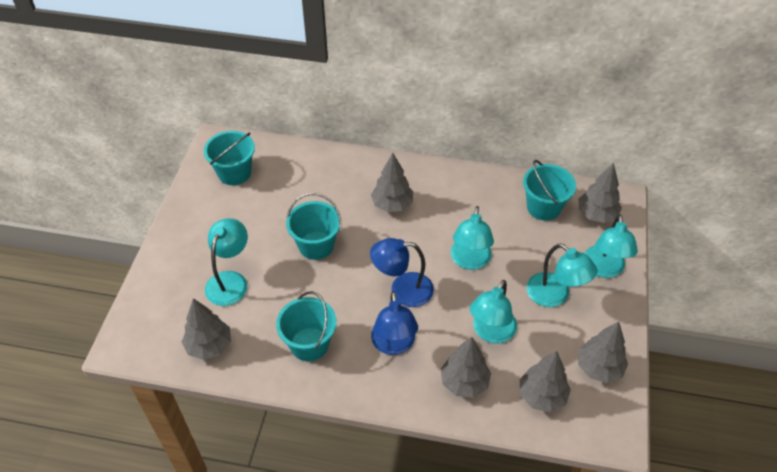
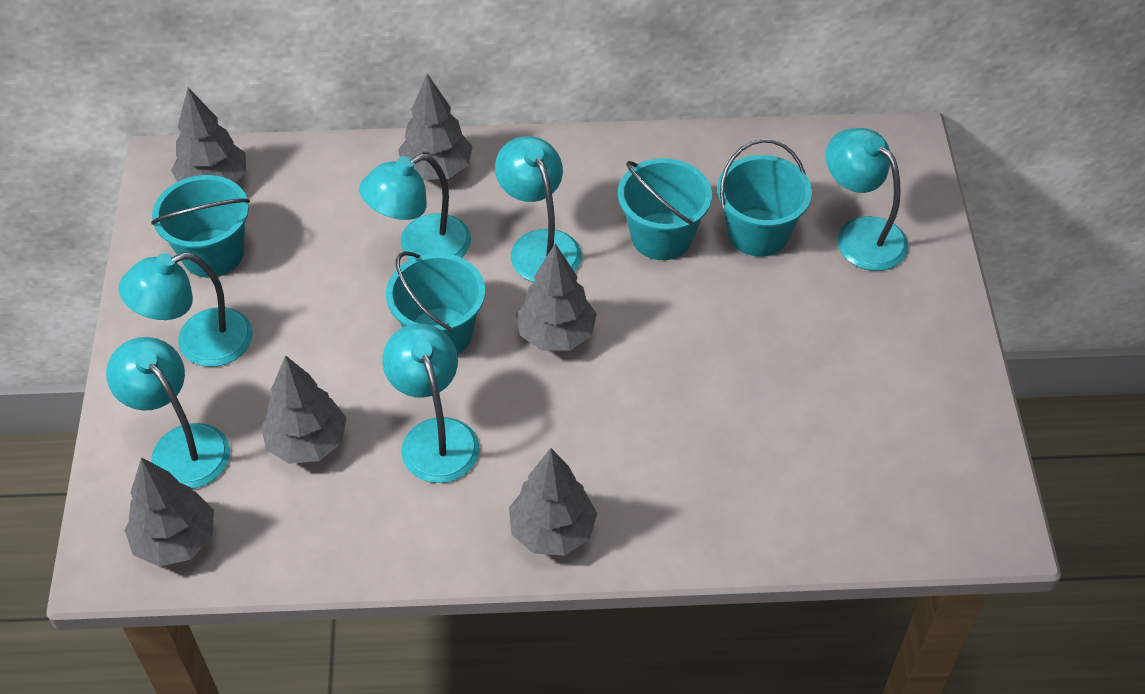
blue lamp: 2 -> 0
turquoise lamp: 5 -> 6

